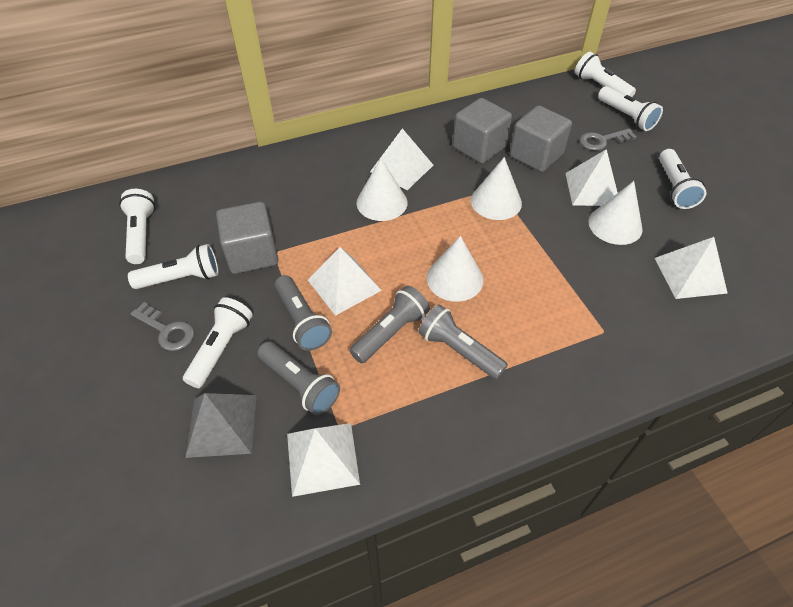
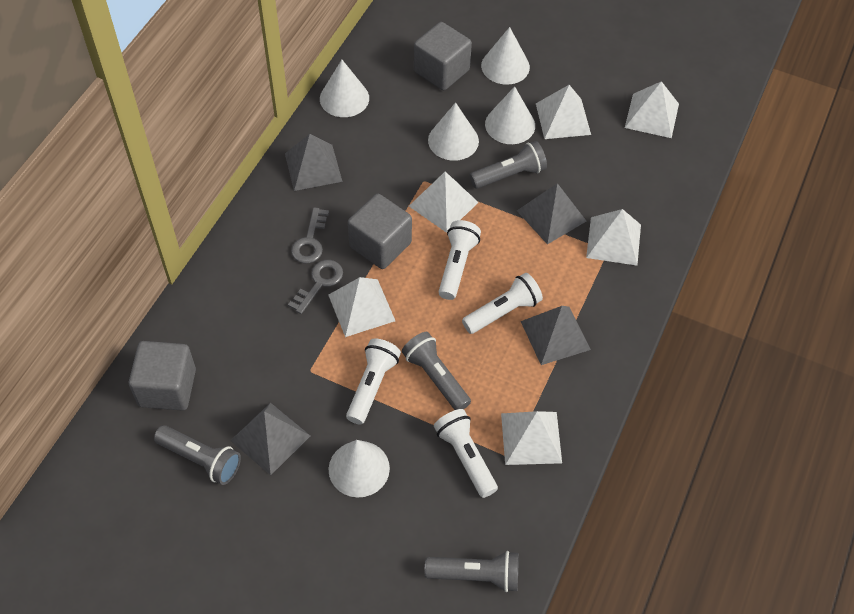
grey pyramid: 1 -> 4
white cone: 4 -> 5
white flashlight: 6 -> 4
white pyramid: 5 -> 6

